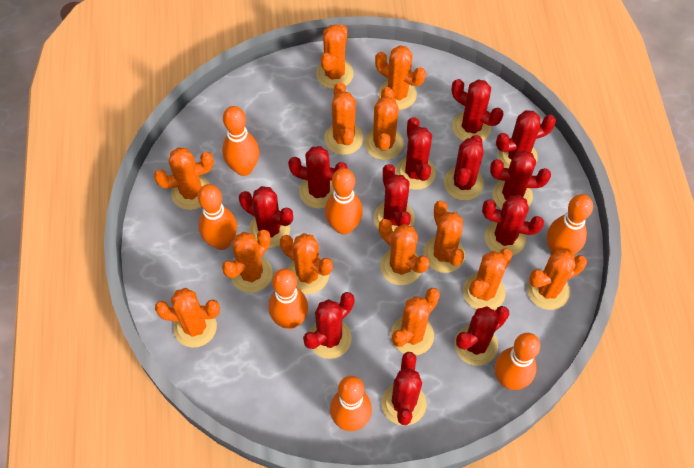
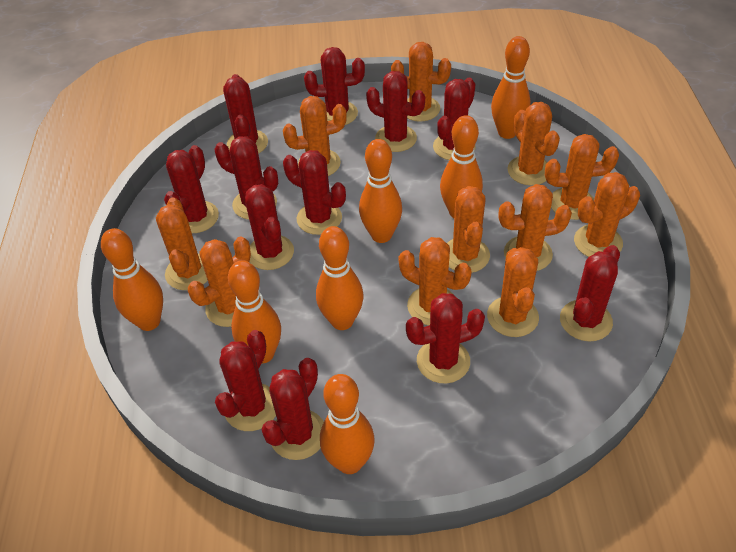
orange cactus: 13 -> 11

